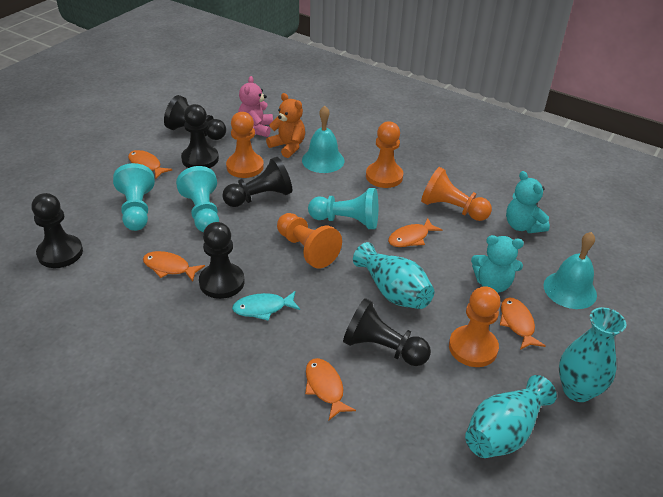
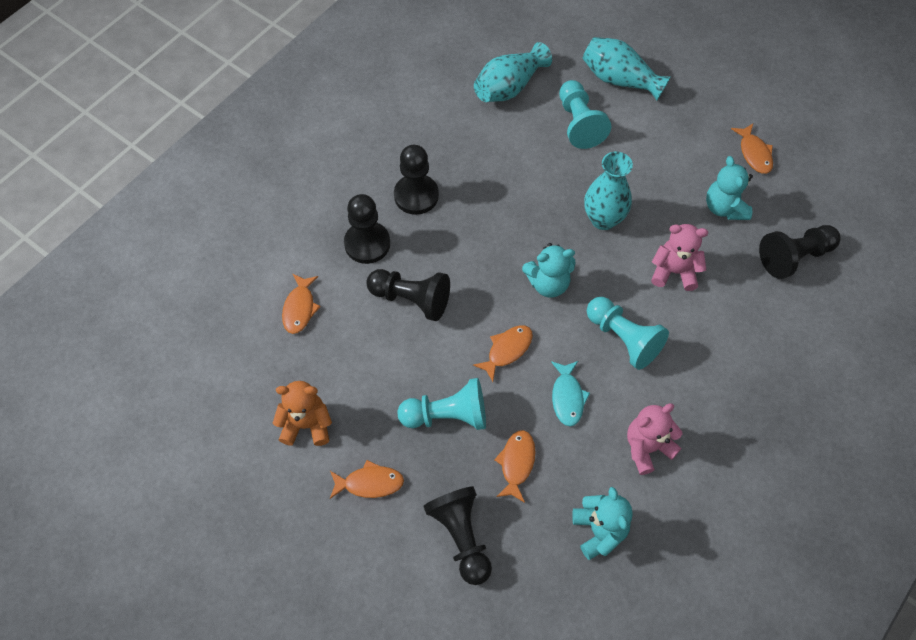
black pawn: 6 -> 5
orange pawn: 5 -> 0
pink teddy bear: 1 -> 2
turquoise bell: 2 -> 0
turquoise teddy bear: 2 -> 3

